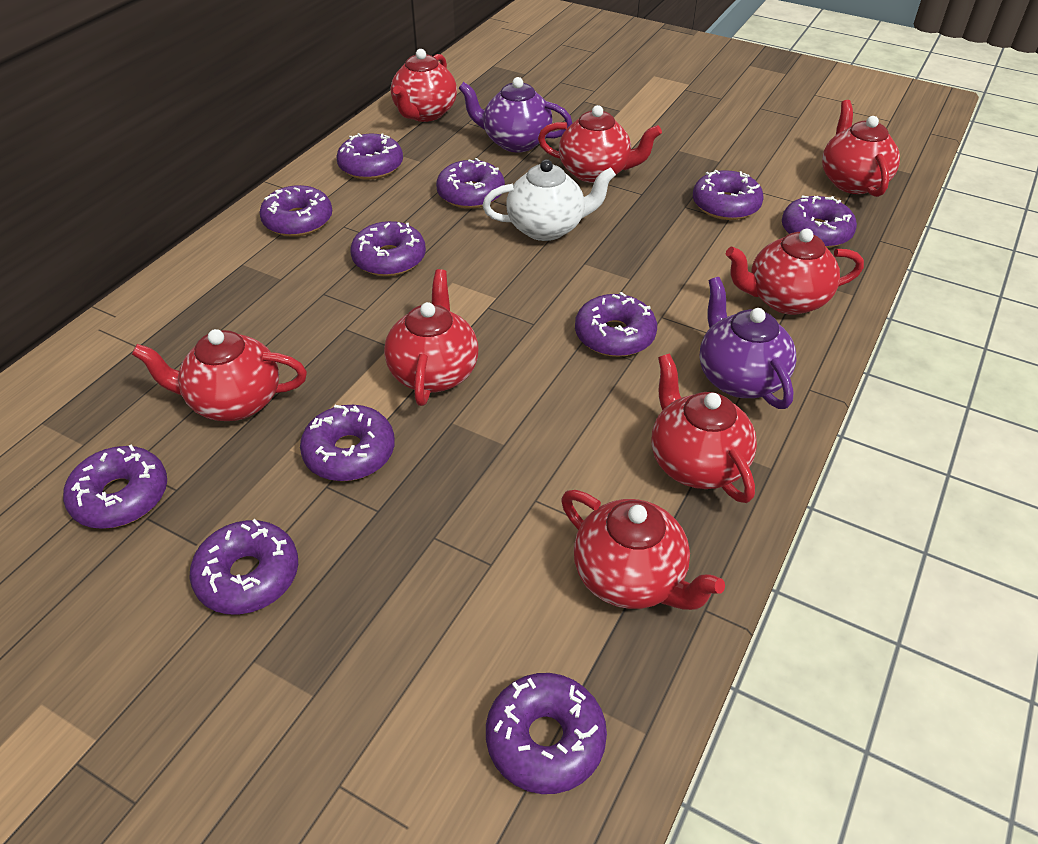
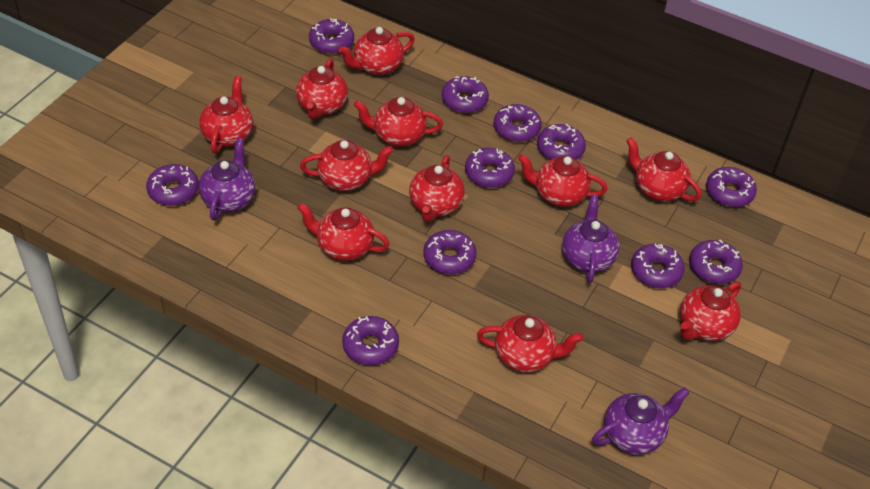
purple teapot: 2 -> 3
red teapot: 8 -> 11
white teapot: 1 -> 0

